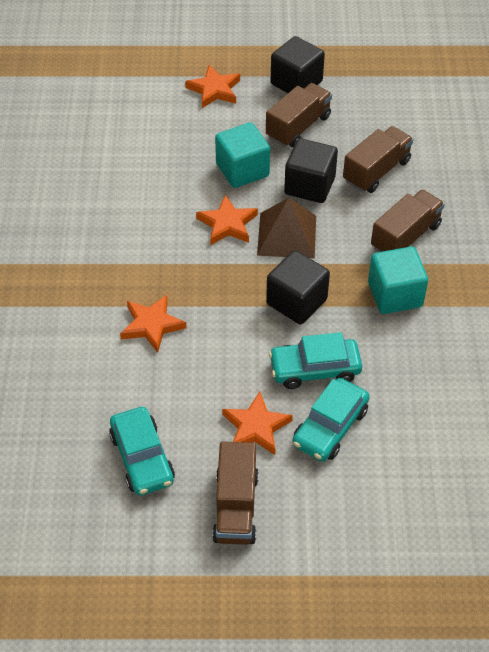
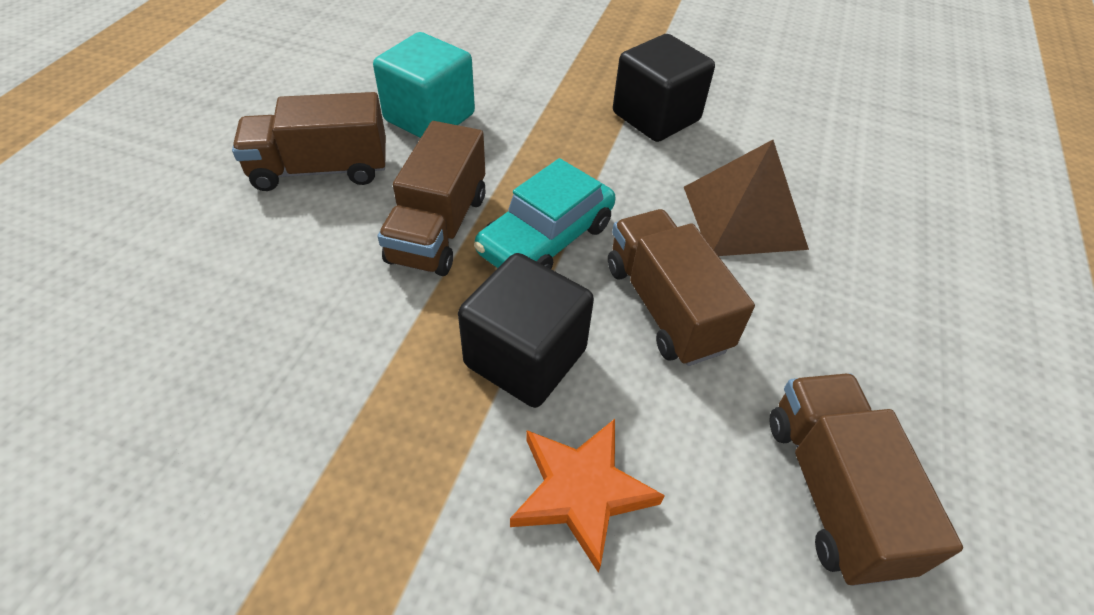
black cube: 3 -> 2
orange star: 4 -> 1
turquoise car: 3 -> 1
turquoise cube: 2 -> 1

